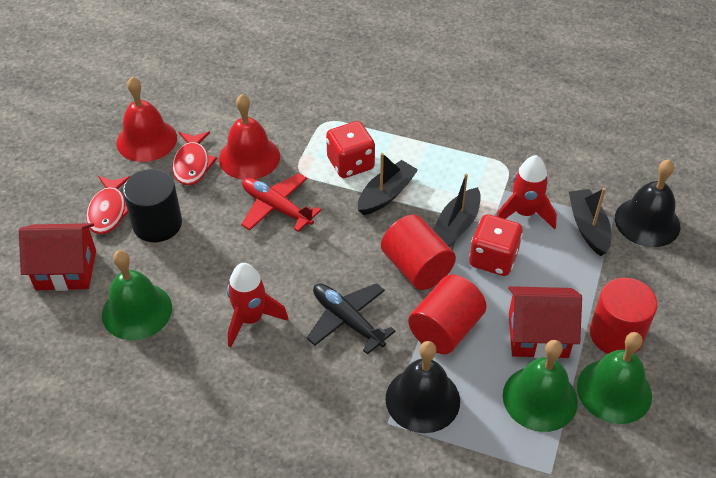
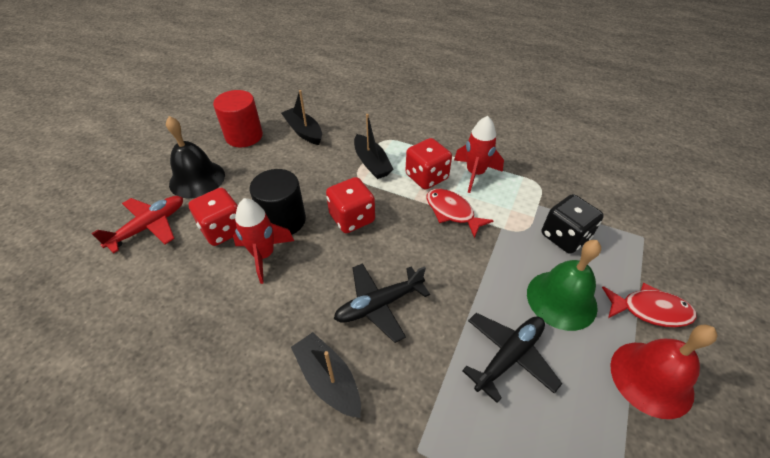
black bell: 2 -> 1
black dice: 0 -> 1
black plane: 1 -> 2
green bell: 3 -> 1
red bell: 2 -> 1
red cylinder: 3 -> 1
red dice: 2 -> 3
red house: 2 -> 0

